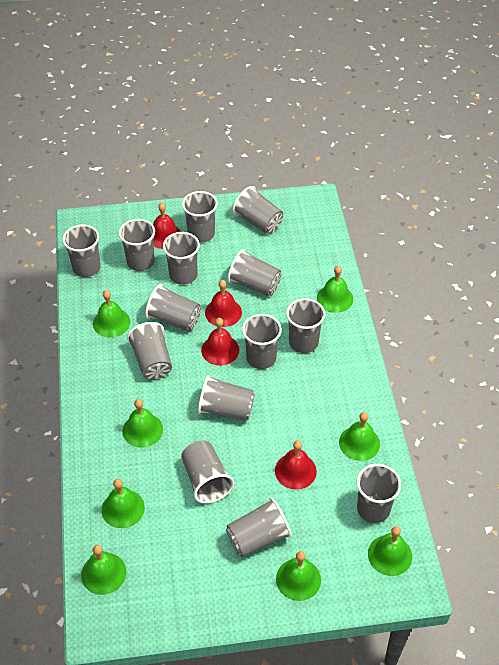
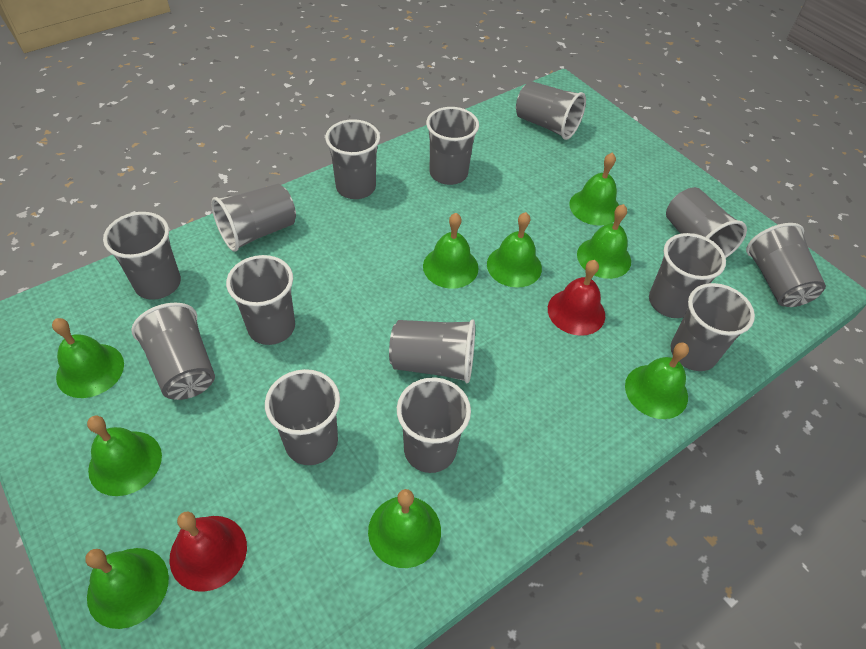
green bell: 8 -> 9
red bell: 4 -> 2

